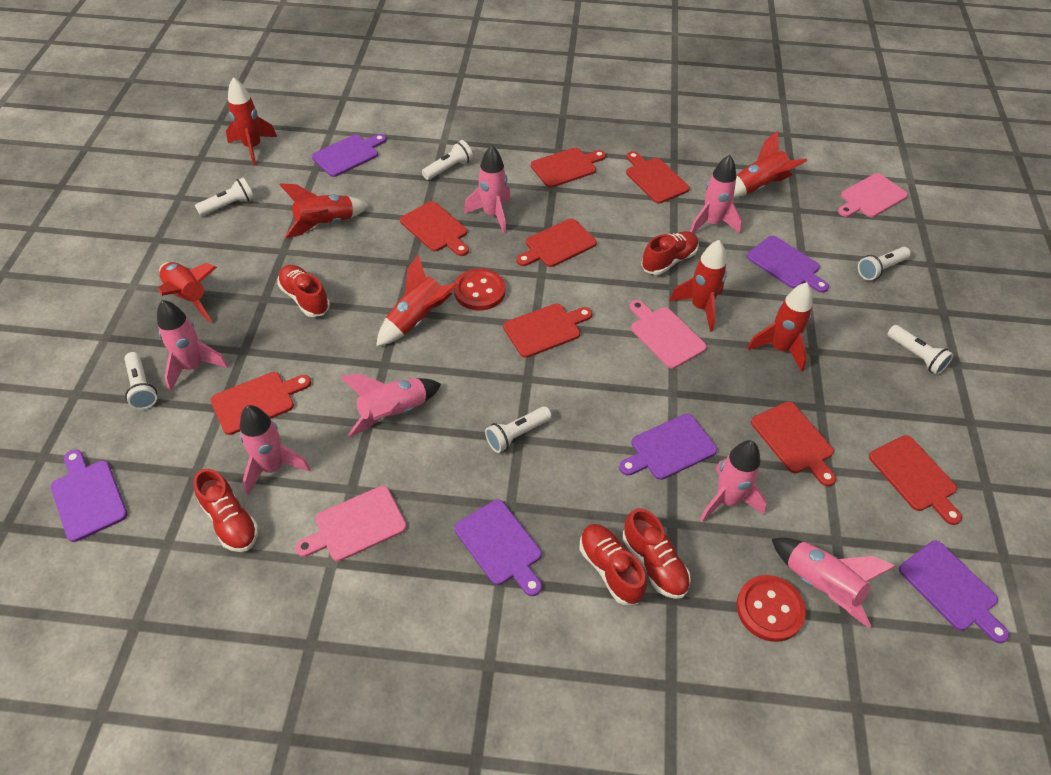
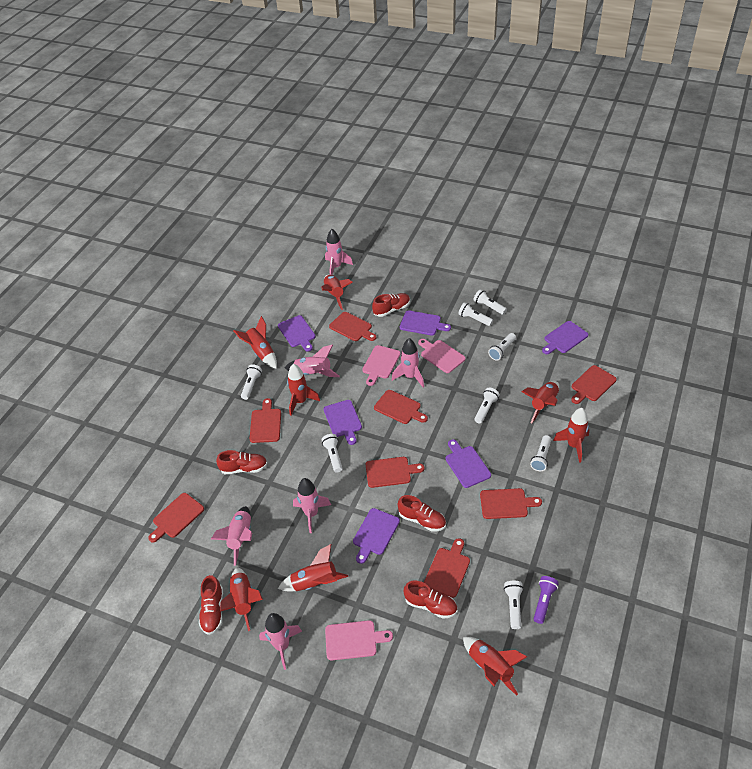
pink rocket: 7 -> 6
purple flashlight: 0 -> 1
red button: 2 -> 0
red rocket: 7 -> 8
white flashlight: 6 -> 8

